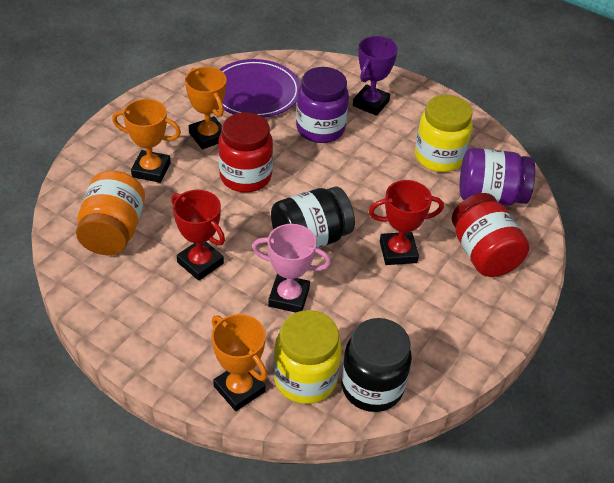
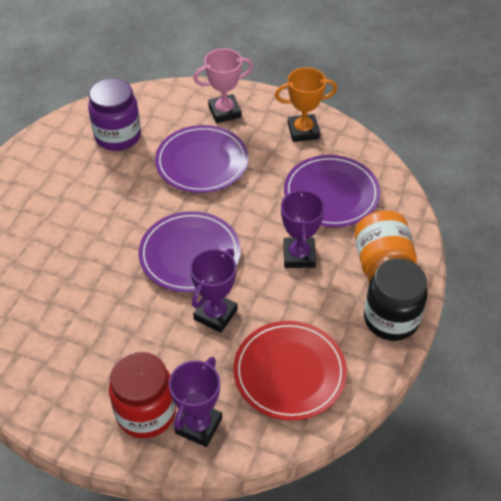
black jar: 2 -> 1
orange trophy: 3 -> 1
purple jar: 2 -> 1
purple plate: 1 -> 3
purple trophy: 1 -> 3
red jar: 2 -> 1
red plate: 0 -> 1
red trophy: 2 -> 0
yellow jar: 2 -> 0

